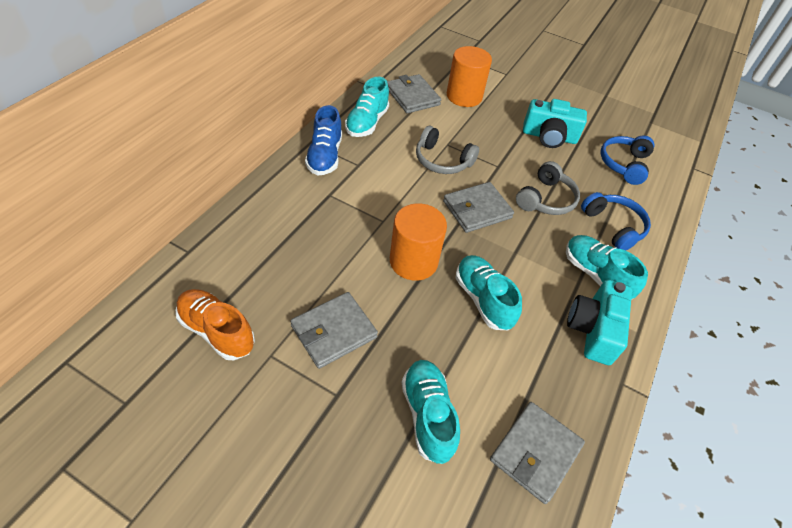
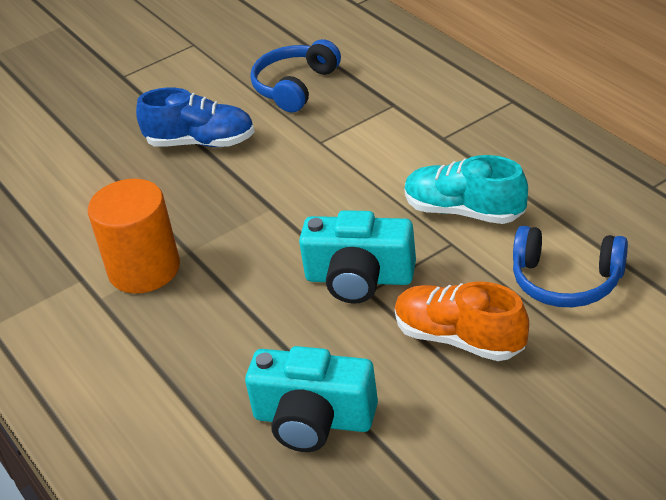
grey headphones: 2 -> 0
grey wallet: 4 -> 0
orange cylinder: 2 -> 1
turquoise shoe: 4 -> 1

